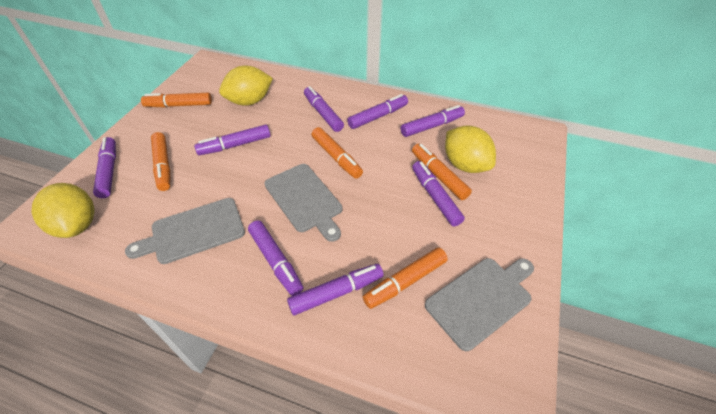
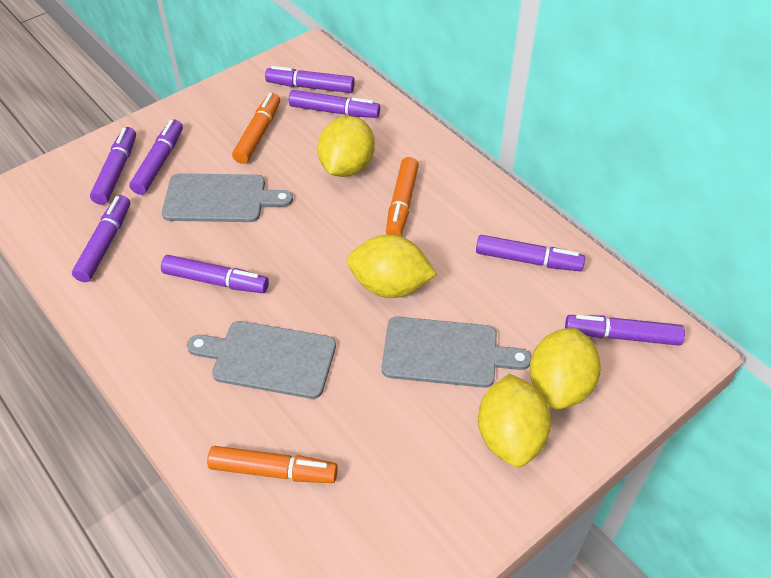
orange marker: 5 -> 3
yellow lemon: 3 -> 4

